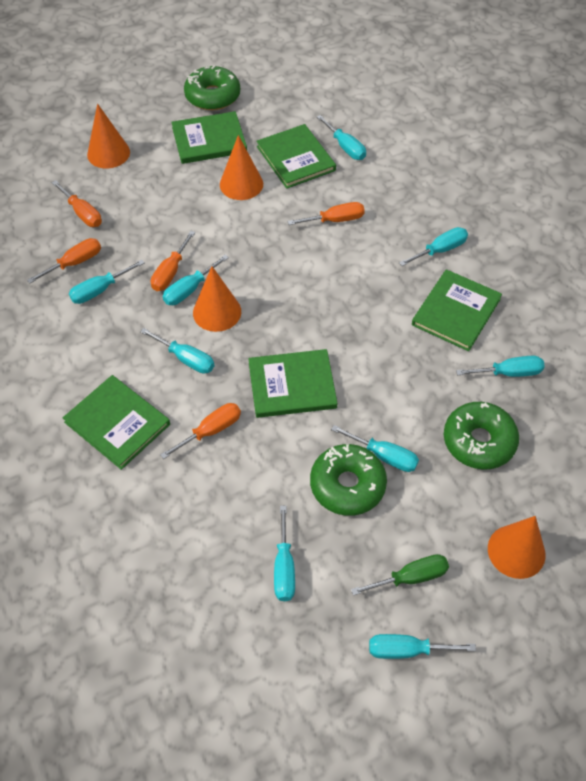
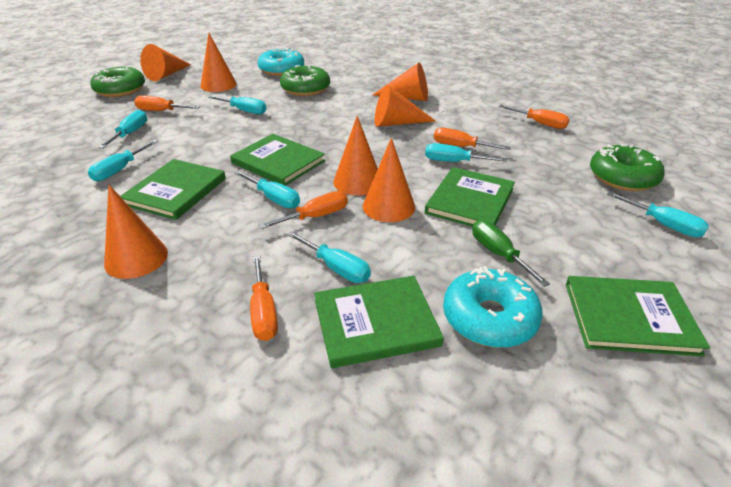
orange cone: 4 -> 7
turquoise donut: 0 -> 2
turquoise screwdriver: 9 -> 7

